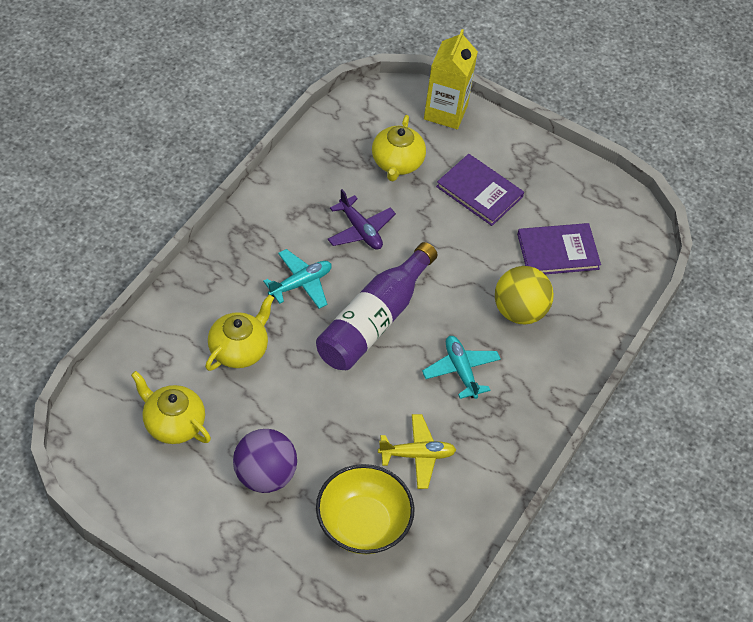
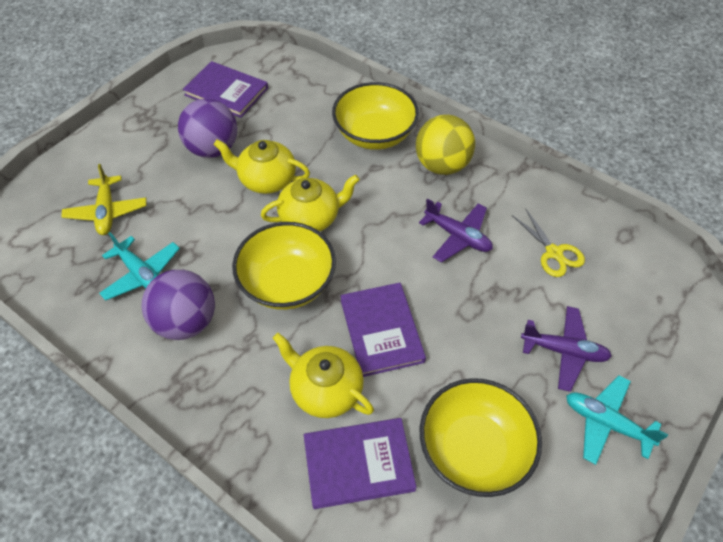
purple ball: 1 -> 2
purple book: 2 -> 3
purple bottle: 1 -> 0
purple plane: 1 -> 2
yellow bowl: 1 -> 3
yellow carton: 1 -> 0
yellow scissors: 0 -> 1

